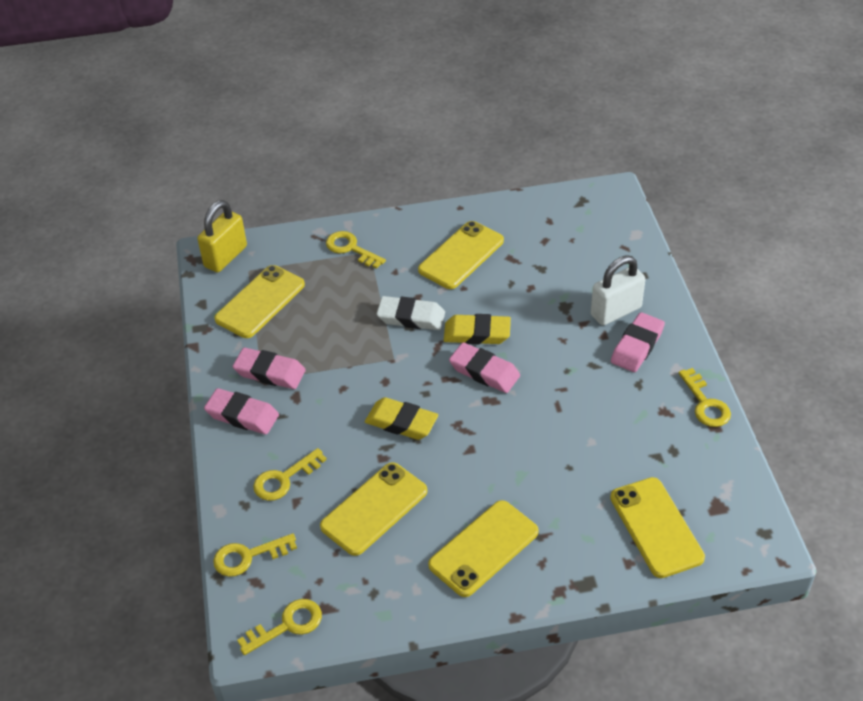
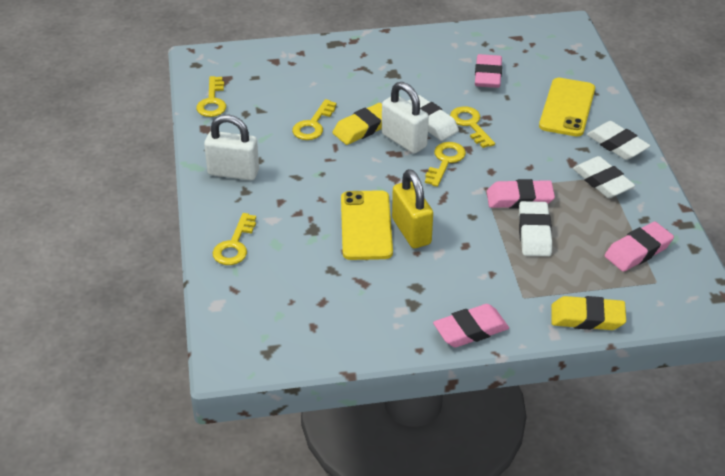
white eraser: 1 -> 4
white padlock: 1 -> 2
yellow phone: 5 -> 2

